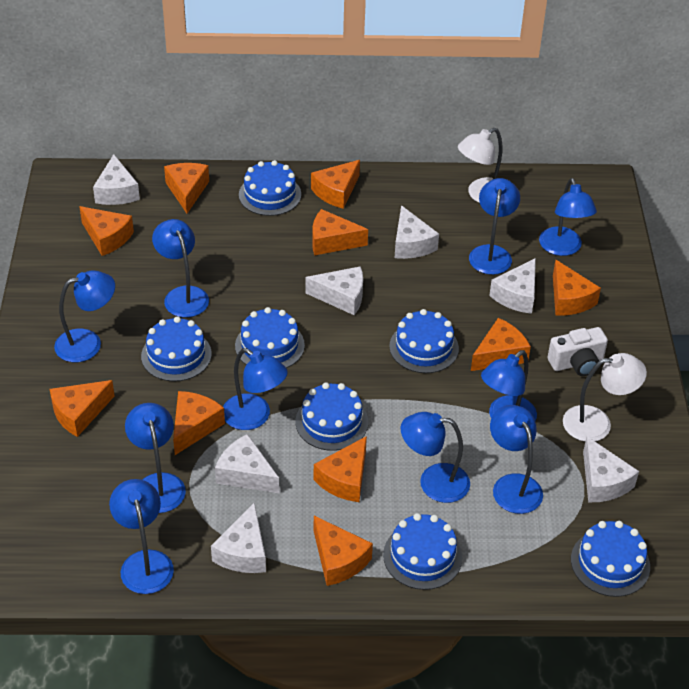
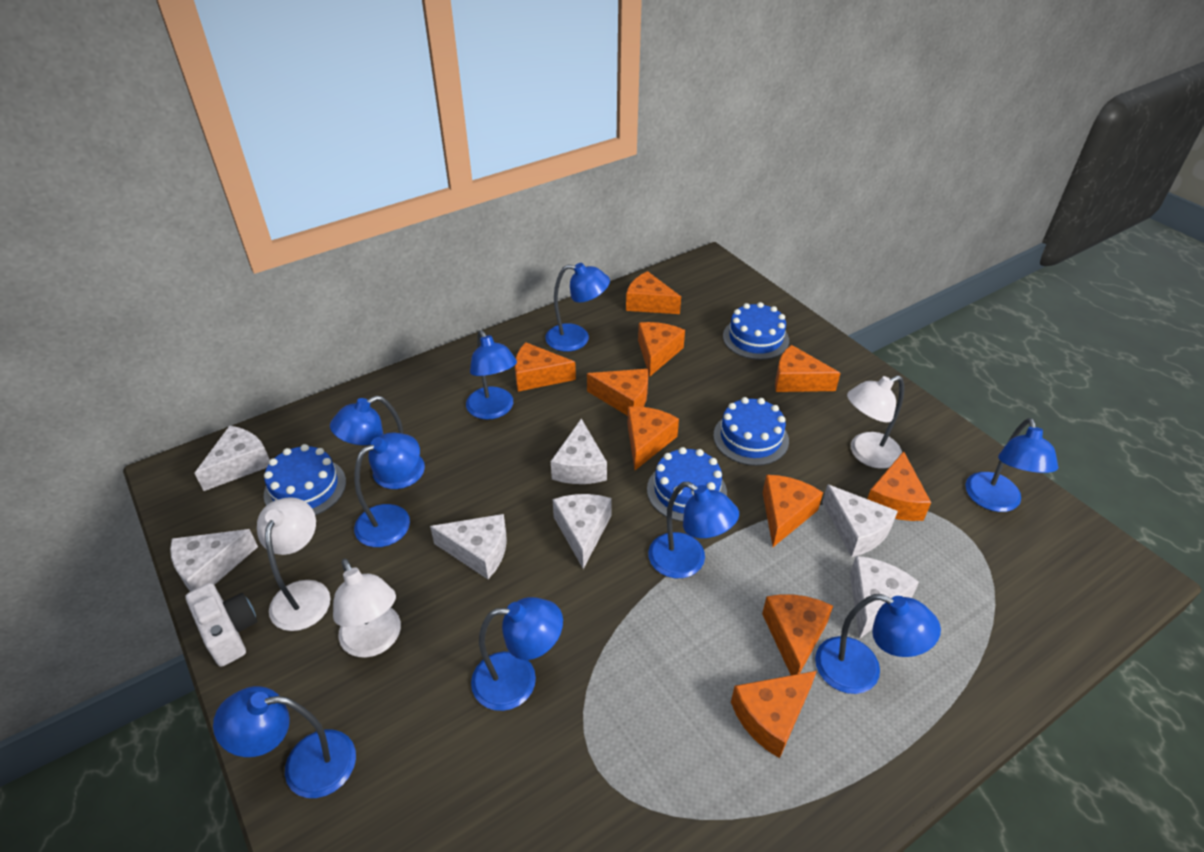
blue cake: 7 -> 4
blue lamp: 10 -> 9
white lamp: 2 -> 3

